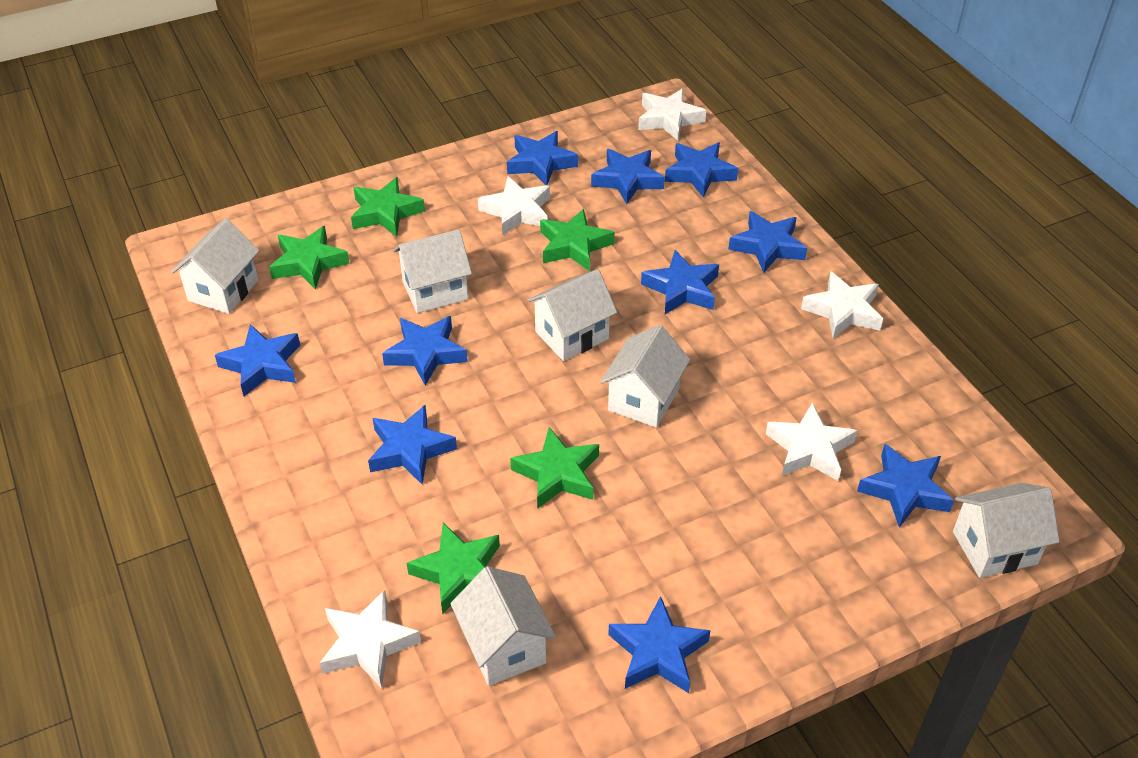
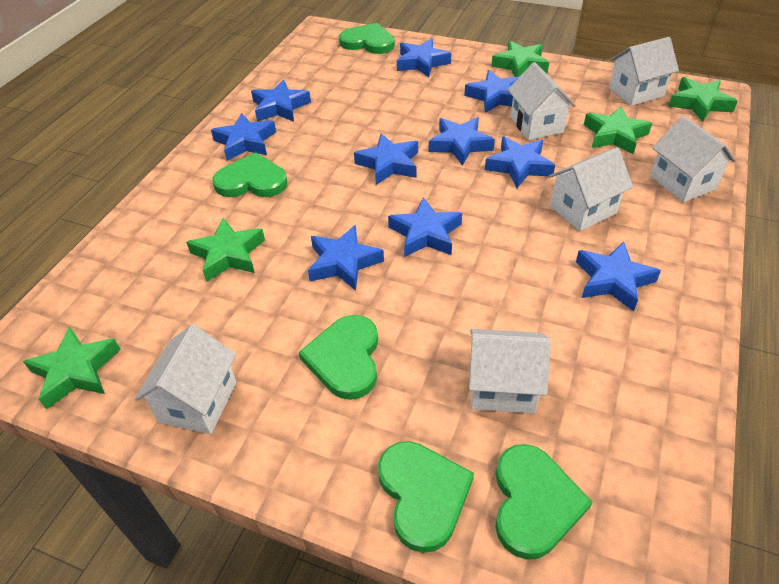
green heart: 0 -> 5
white star: 5 -> 0

